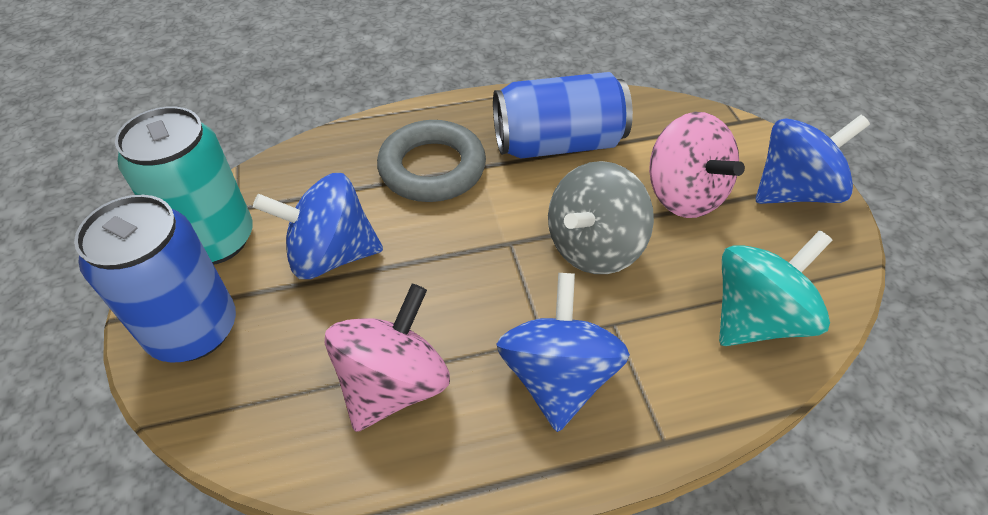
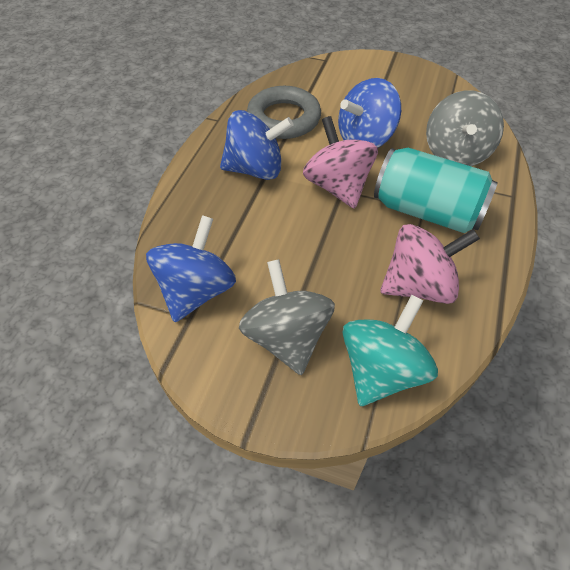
blue can: 2 -> 0
grey spinning top: 1 -> 2

